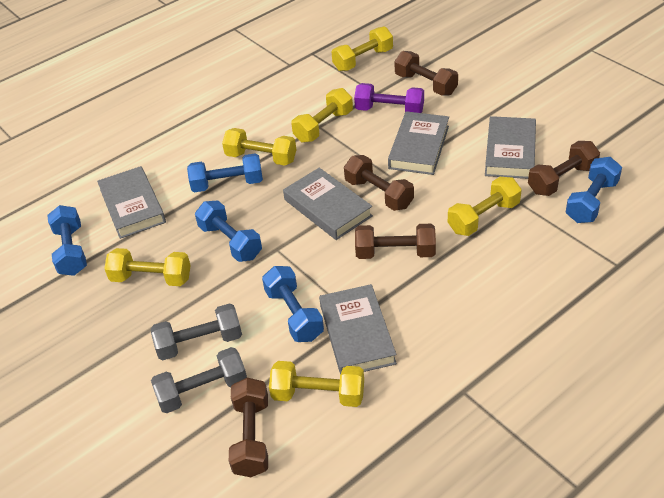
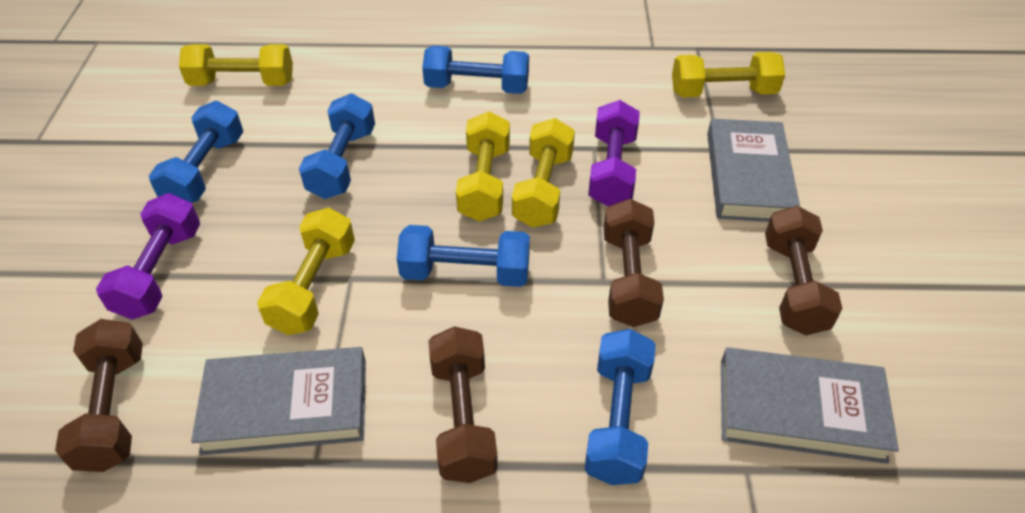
brown dumbbell: 5 -> 4
grey book: 5 -> 3
grey dumbbell: 2 -> 0
purple dumbbell: 1 -> 2
yellow dumbbell: 6 -> 5

